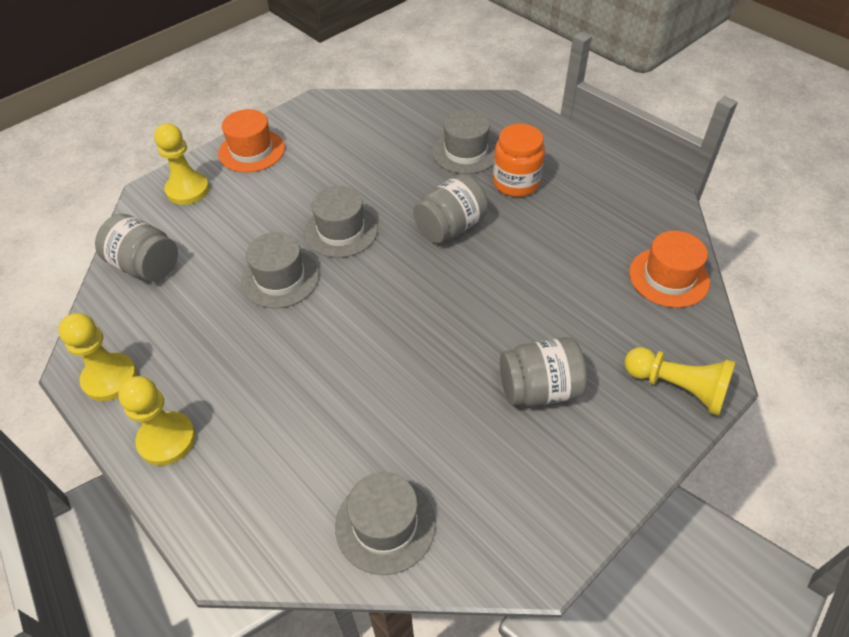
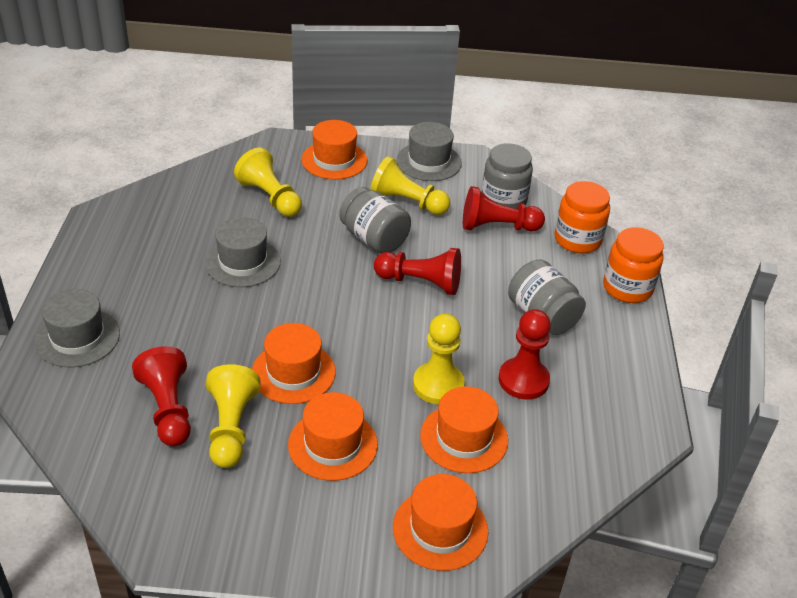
grey hat: 4 -> 3
orange hat: 2 -> 5
orange jar: 1 -> 2
red pawn: 0 -> 4

